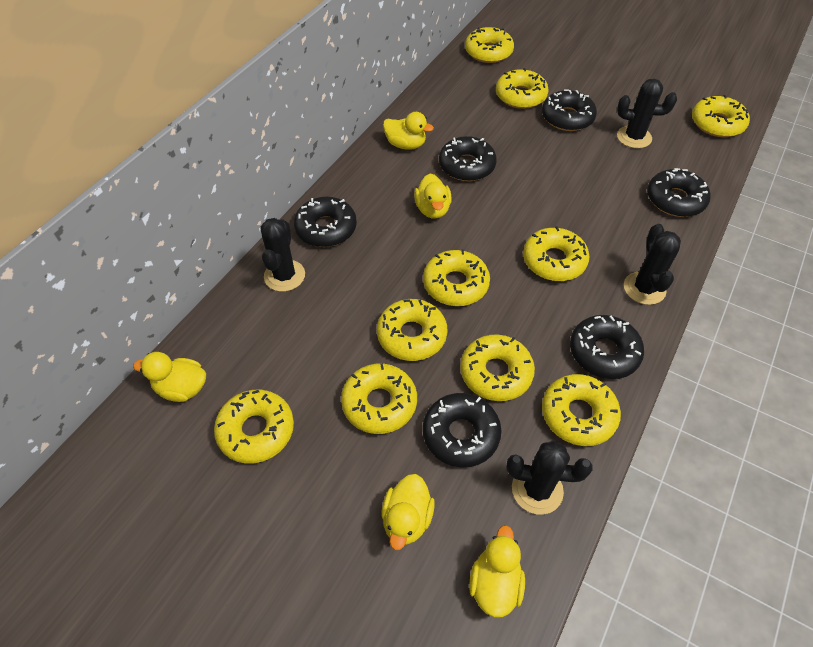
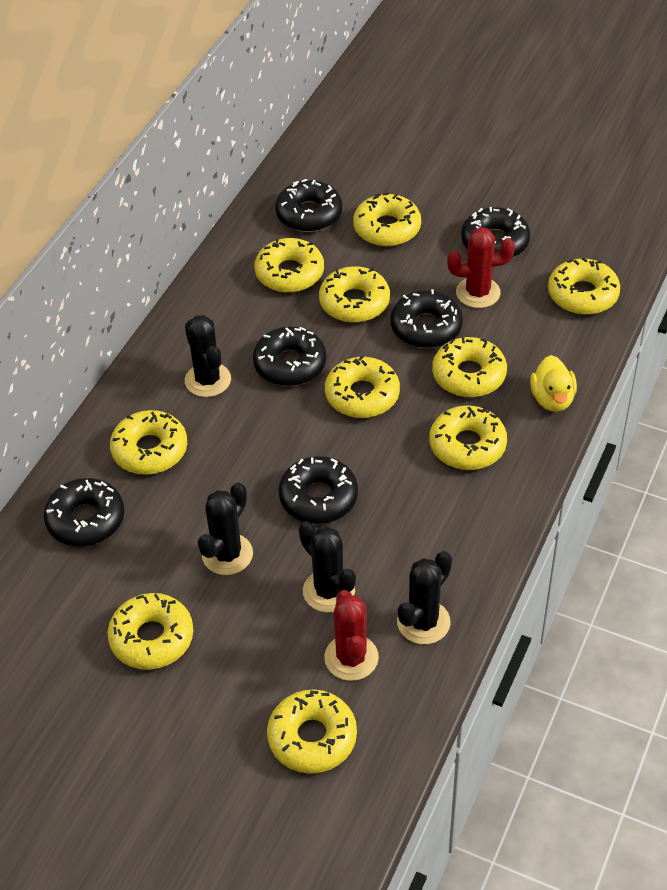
red cactus: 0 -> 2
yellow duck: 5 -> 1

